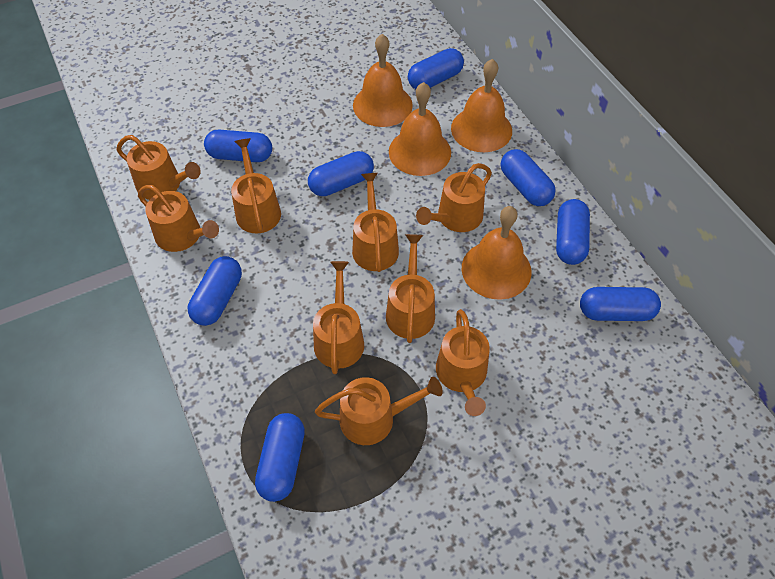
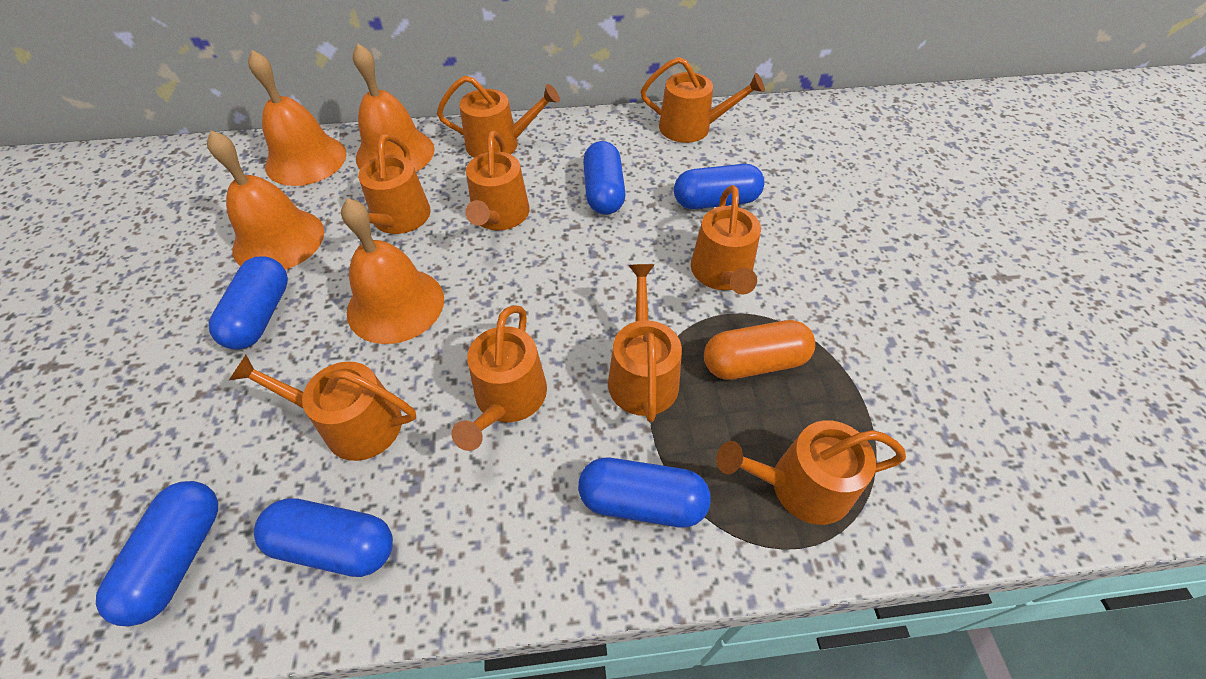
blue capsule: 8 -> 6
orange capsule: 0 -> 1

